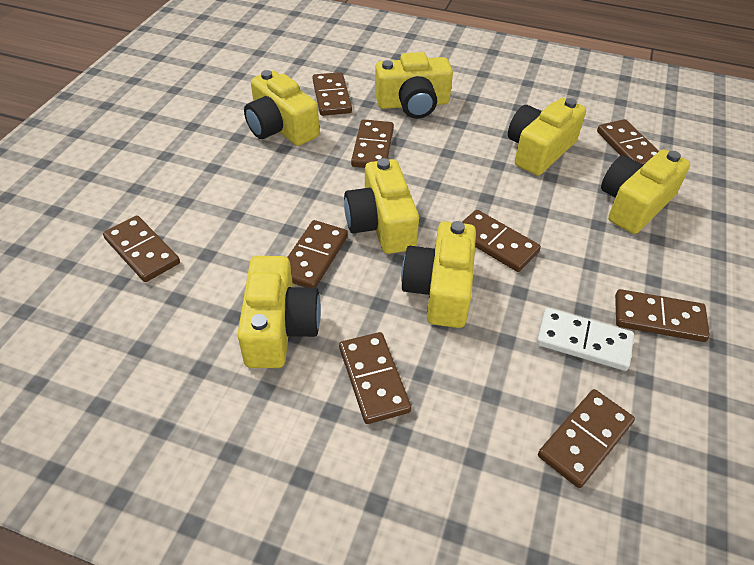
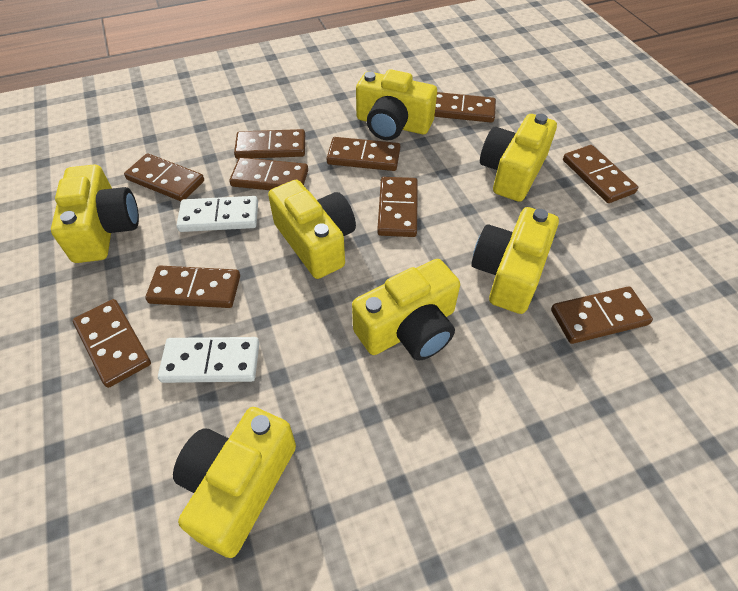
brown domino: 9 -> 10
white domino: 1 -> 2

